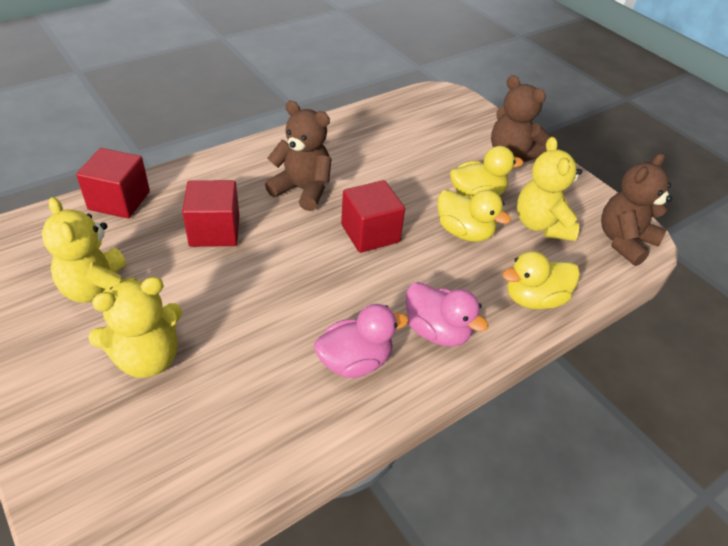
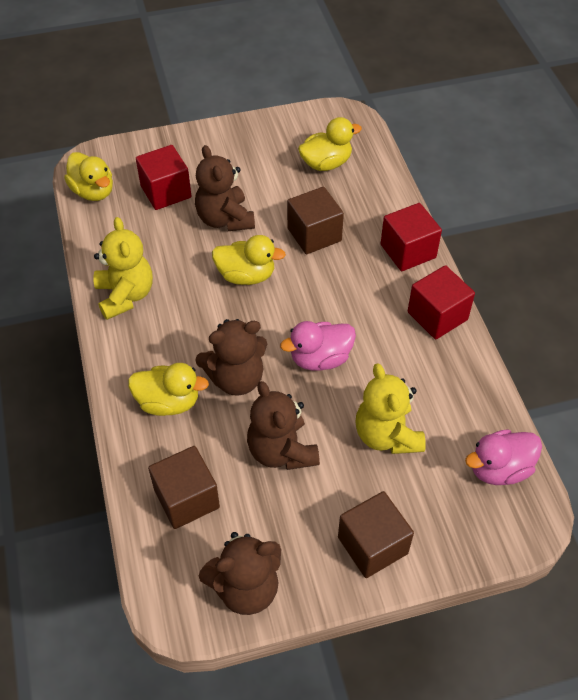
brown cube: 0 -> 3
brown teddy bear: 3 -> 4
yellow duck: 3 -> 4
yellow teddy bear: 3 -> 2

